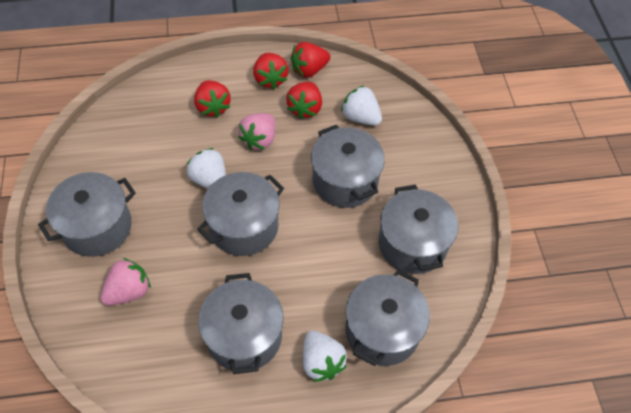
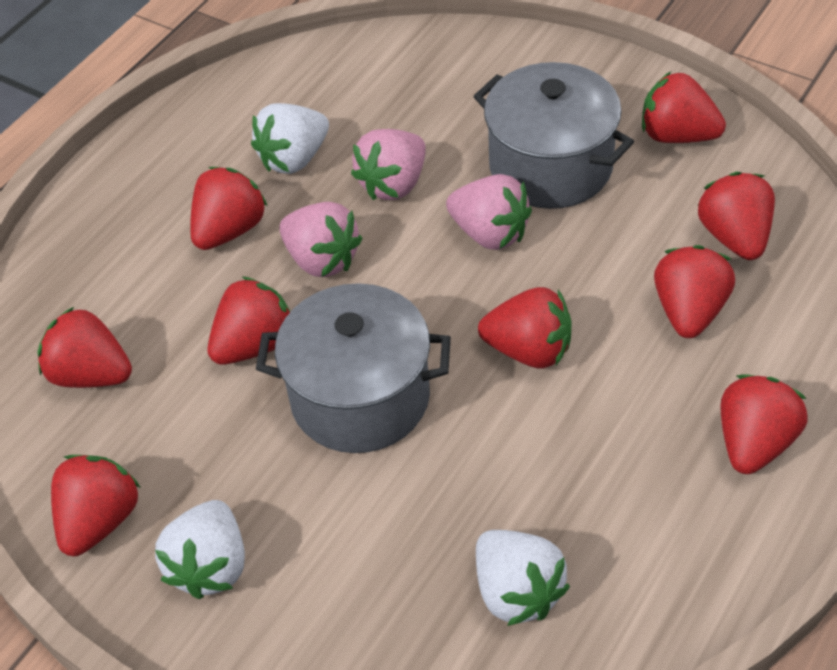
grey pot: 6 -> 2
pink strawberry: 2 -> 3
red strawberry: 4 -> 9

